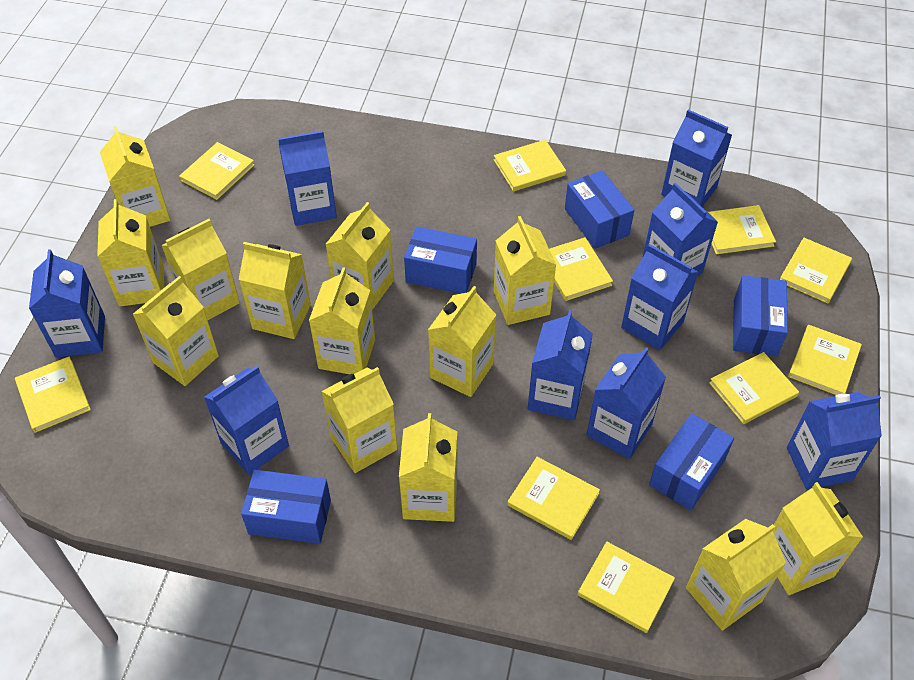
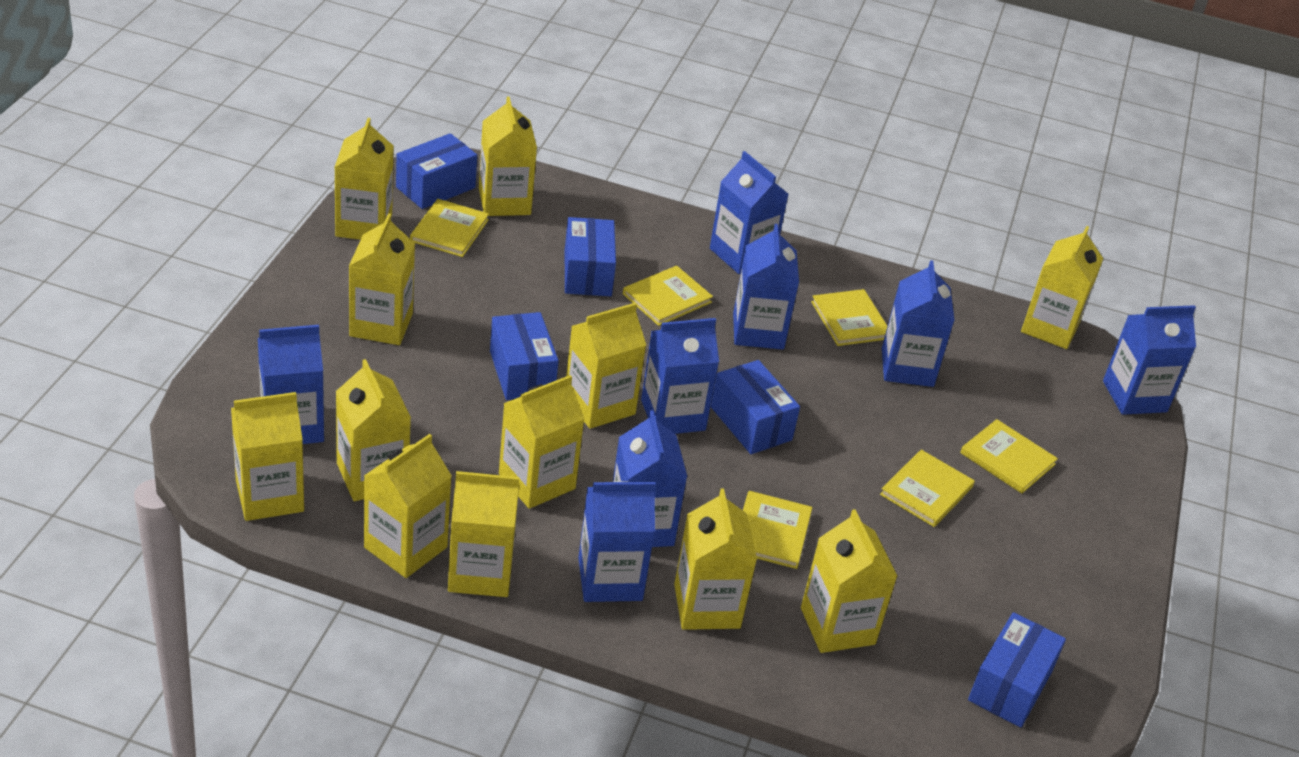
blue carton: 9 -> 8
yellow book: 10 -> 6
yellow carton: 13 -> 12

